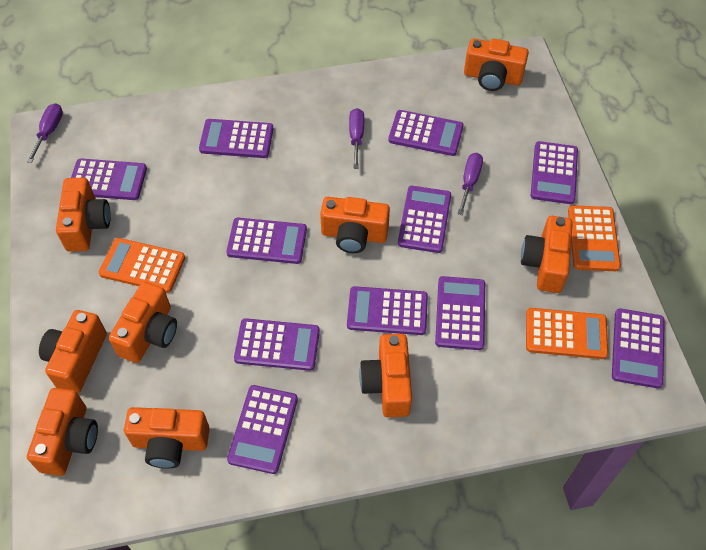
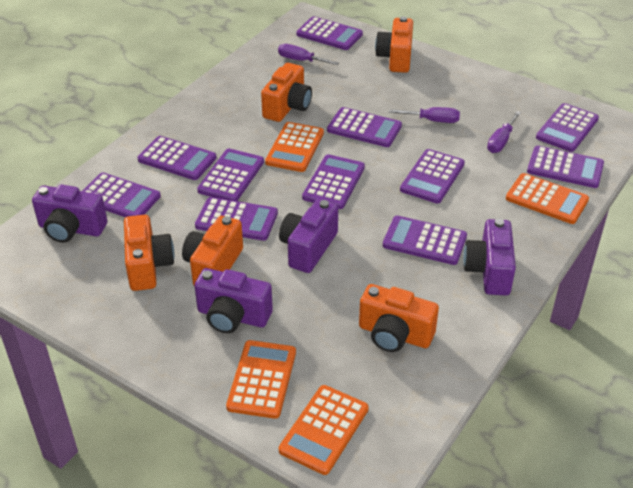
orange calculator: 3 -> 4
orange camera: 9 -> 5
purple camera: 0 -> 4

